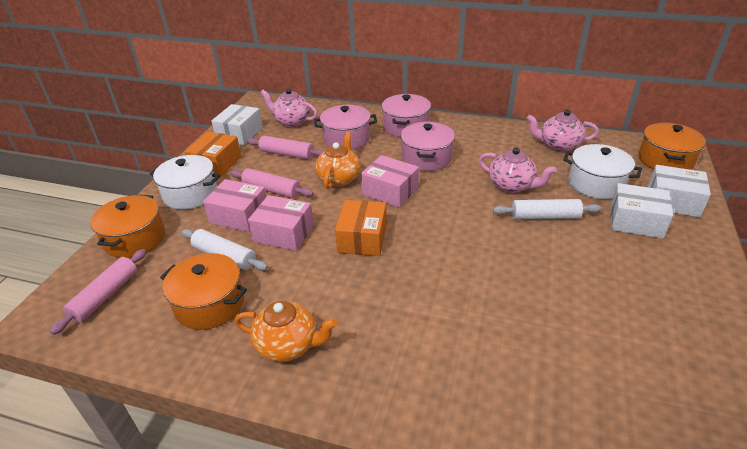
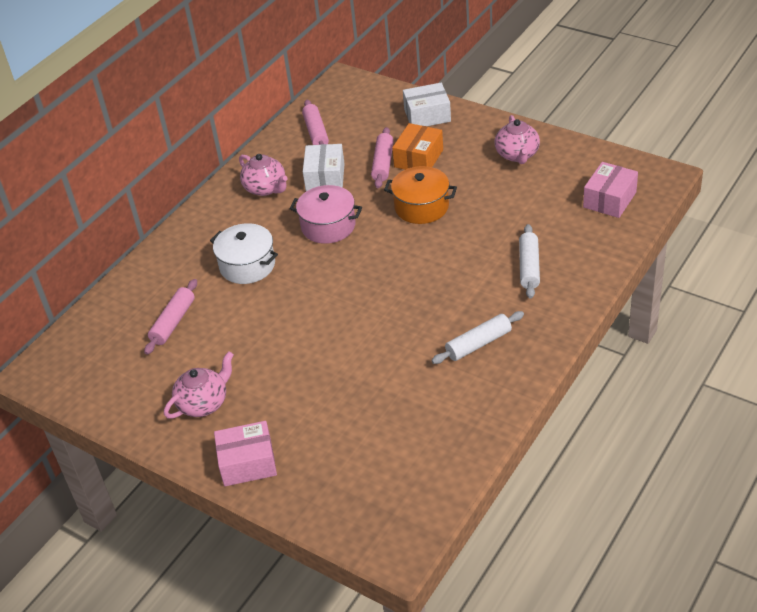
orange box: 2 -> 1
orange pot: 3 -> 1
orange teapot: 2 -> 0
pink box: 3 -> 2
pink pot: 3 -> 1
white box: 3 -> 2
white pot: 2 -> 1

